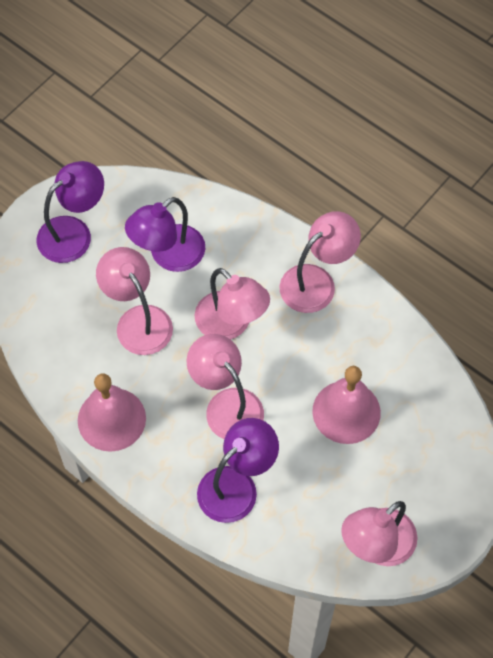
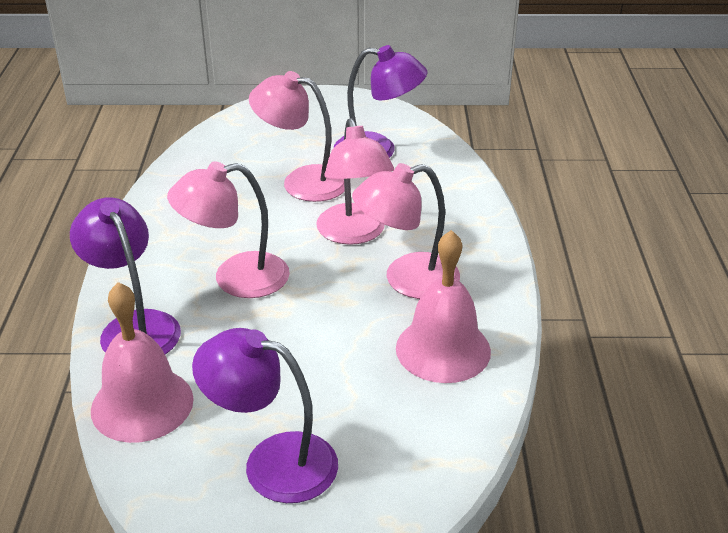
pink lamp: 5 -> 4

